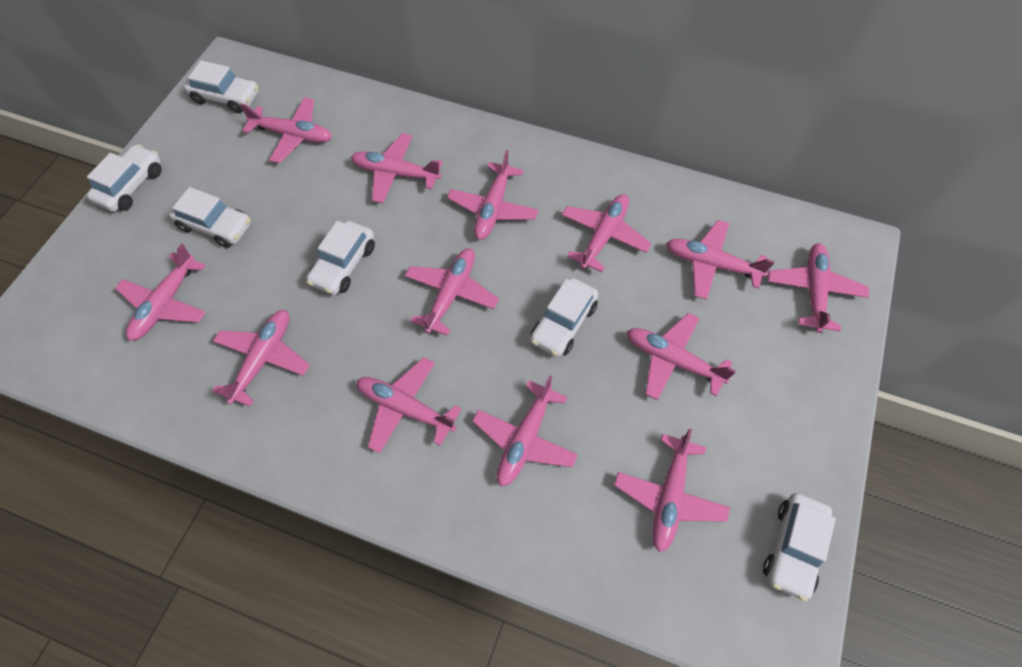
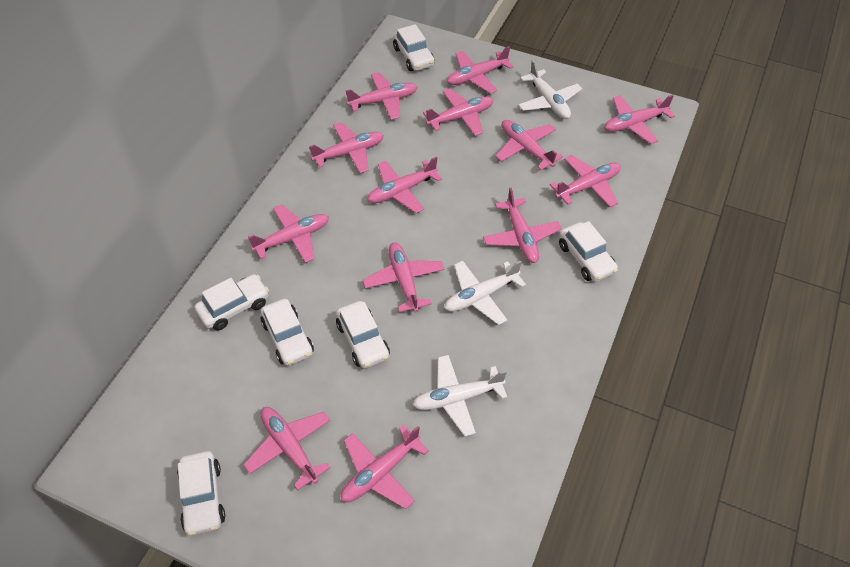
white plane: 0 -> 3

